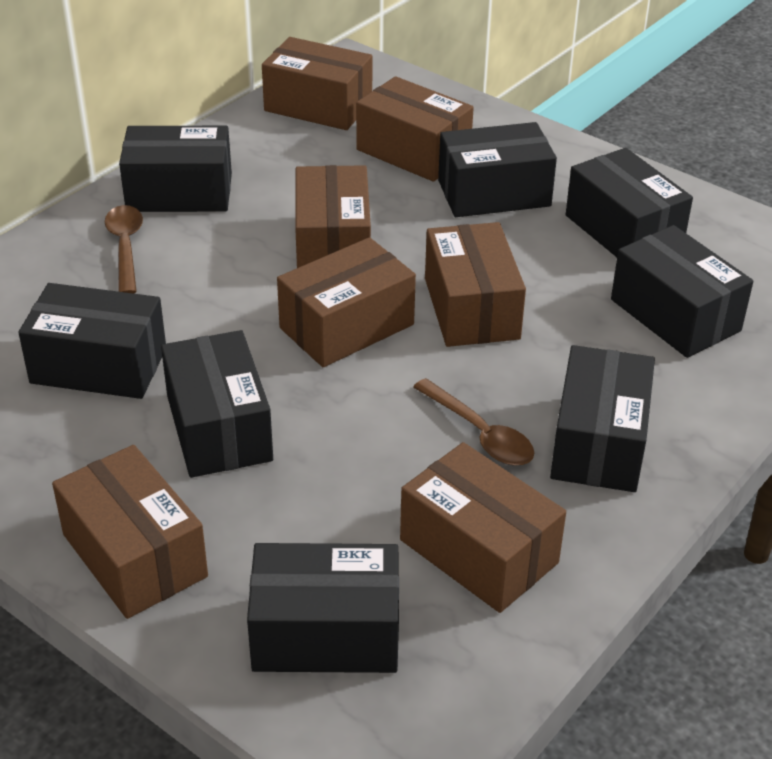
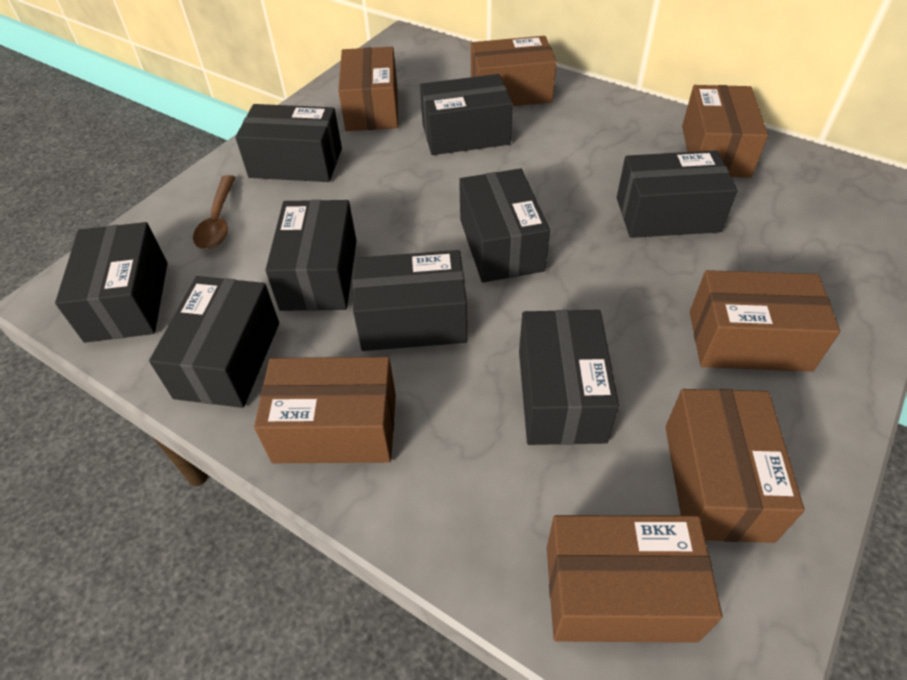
black box: 8 -> 9
brown spoon: 2 -> 1

